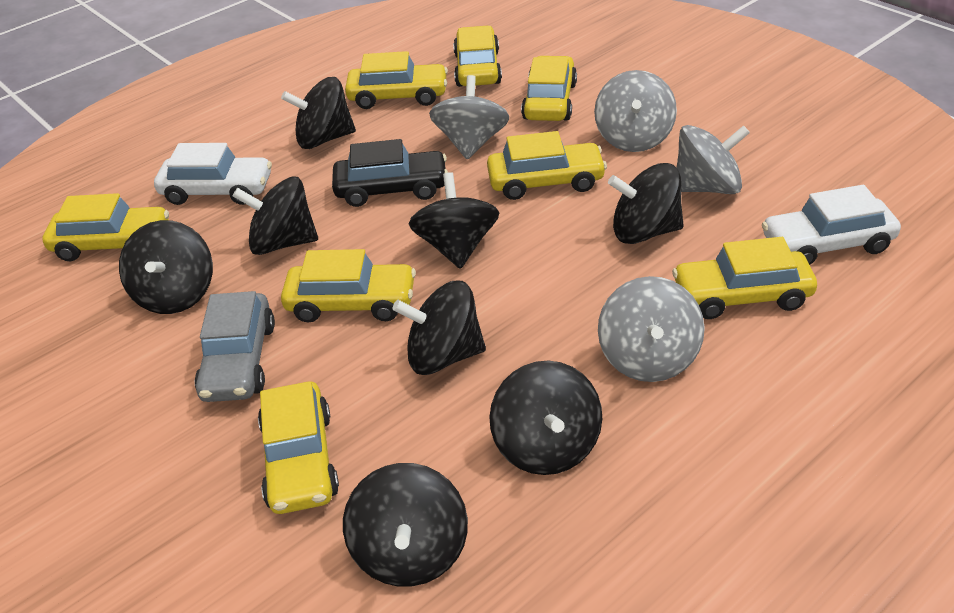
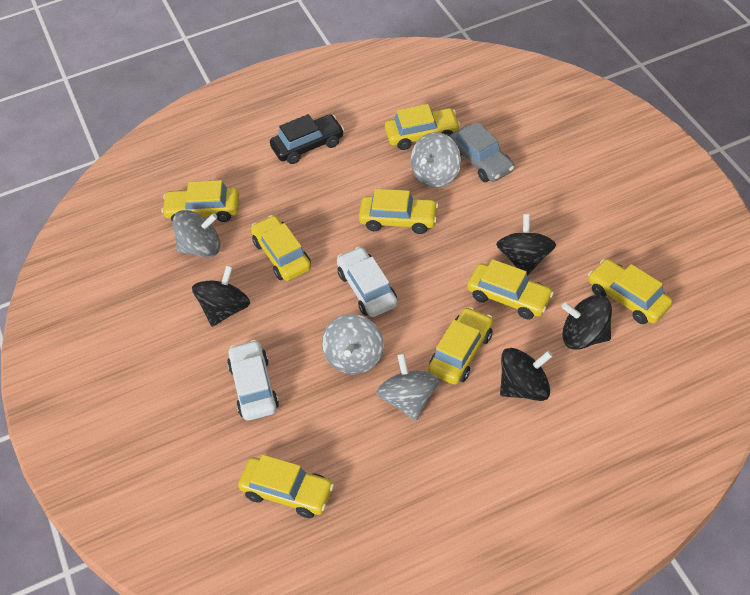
black spinning top: 8 -> 4

